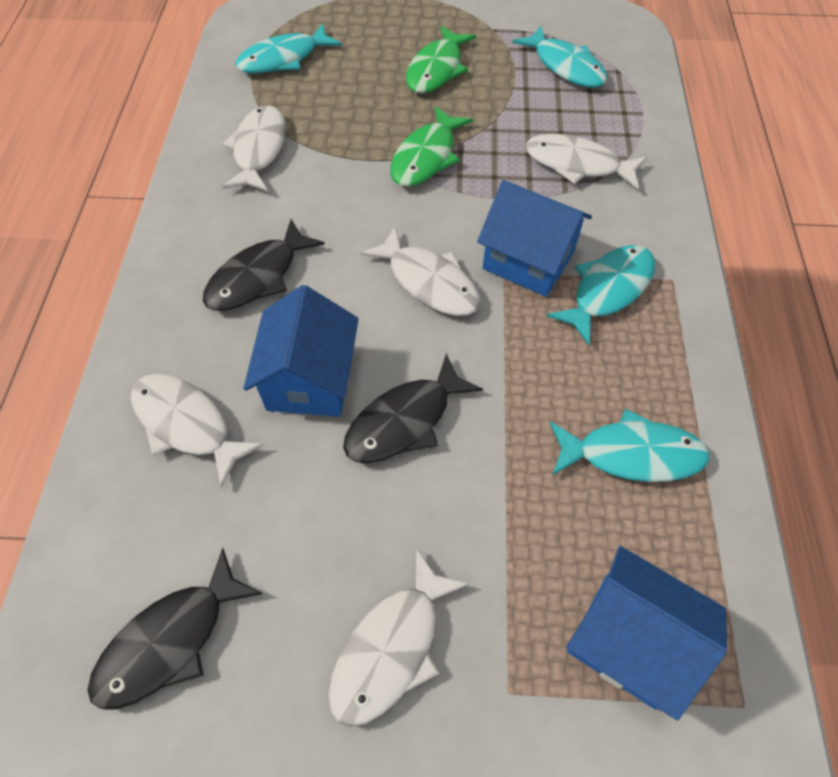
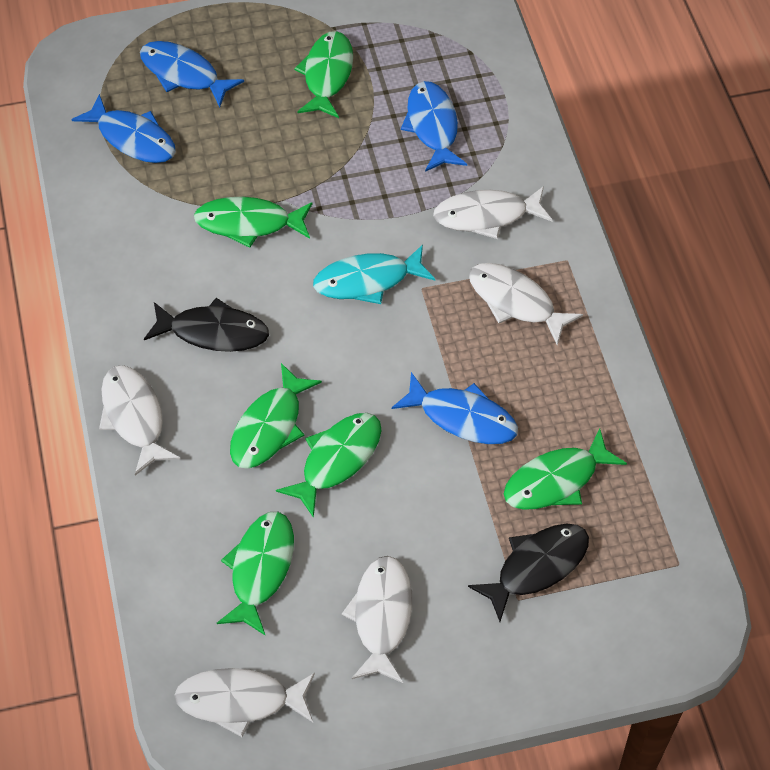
black fish: 3 -> 2
blue fish: 0 -> 4
blue house: 3 -> 0
green fish: 2 -> 6
turquoise fish: 4 -> 1

